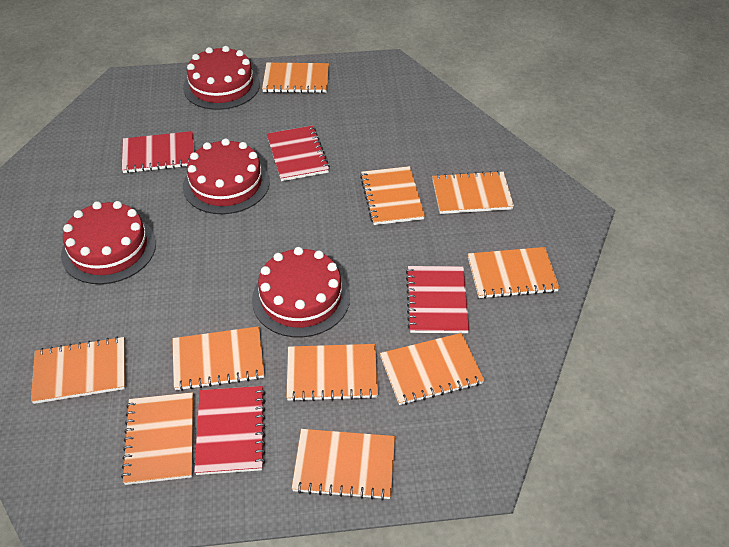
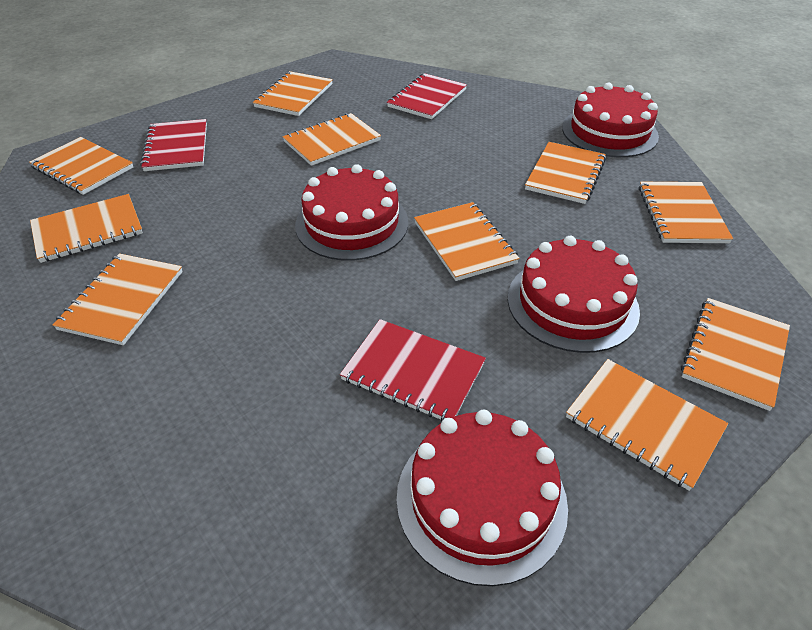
red notebook: 4 -> 3

